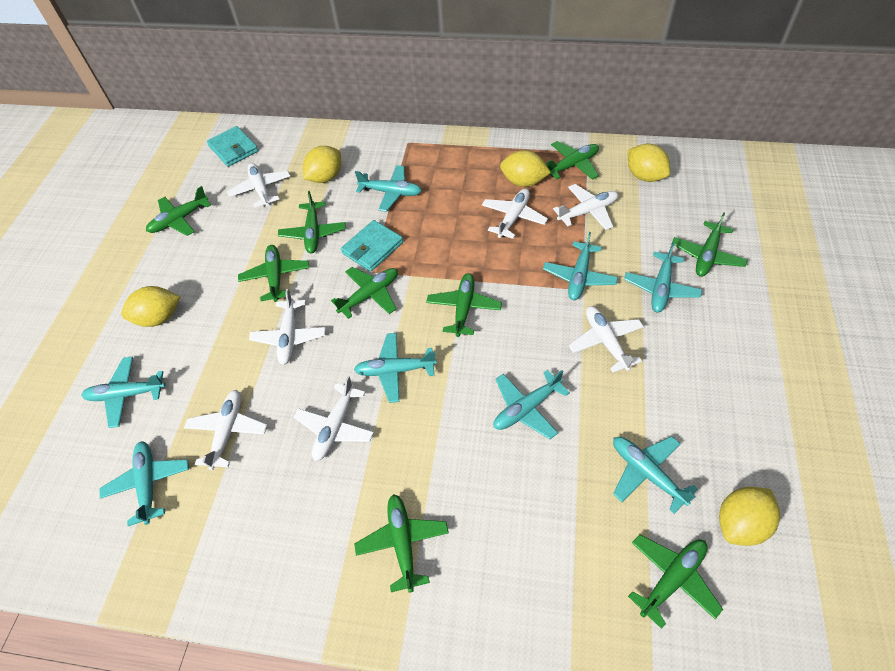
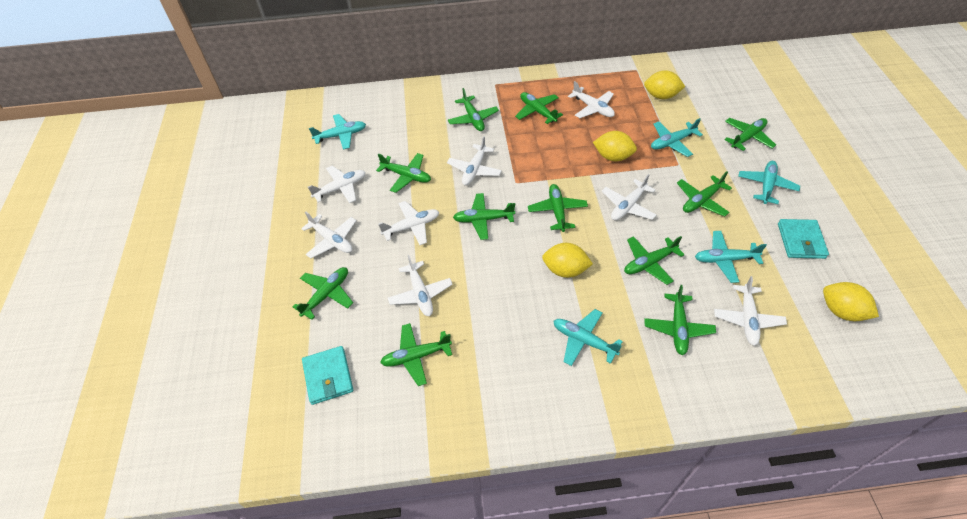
green plane: 9 -> 11
turquoise plane: 8 -> 5
white plane: 7 -> 8
yellow lemon: 5 -> 4

